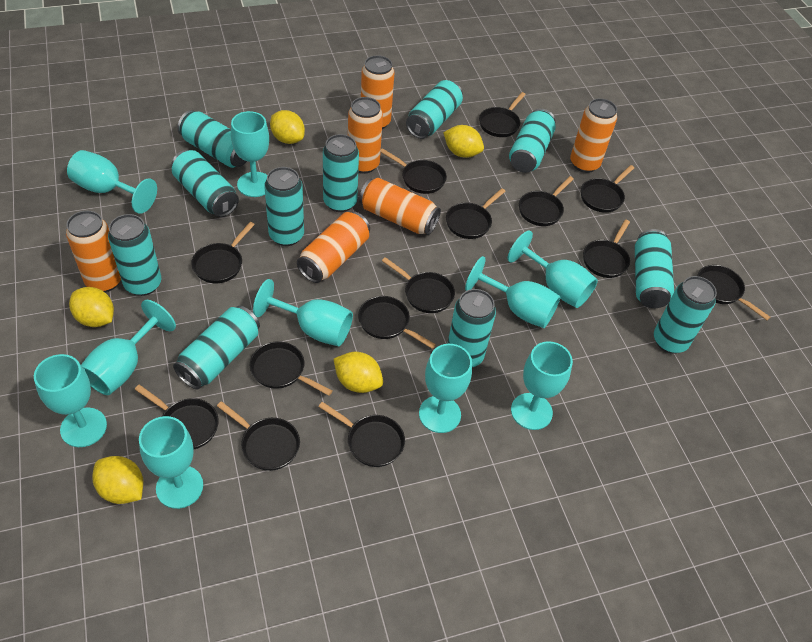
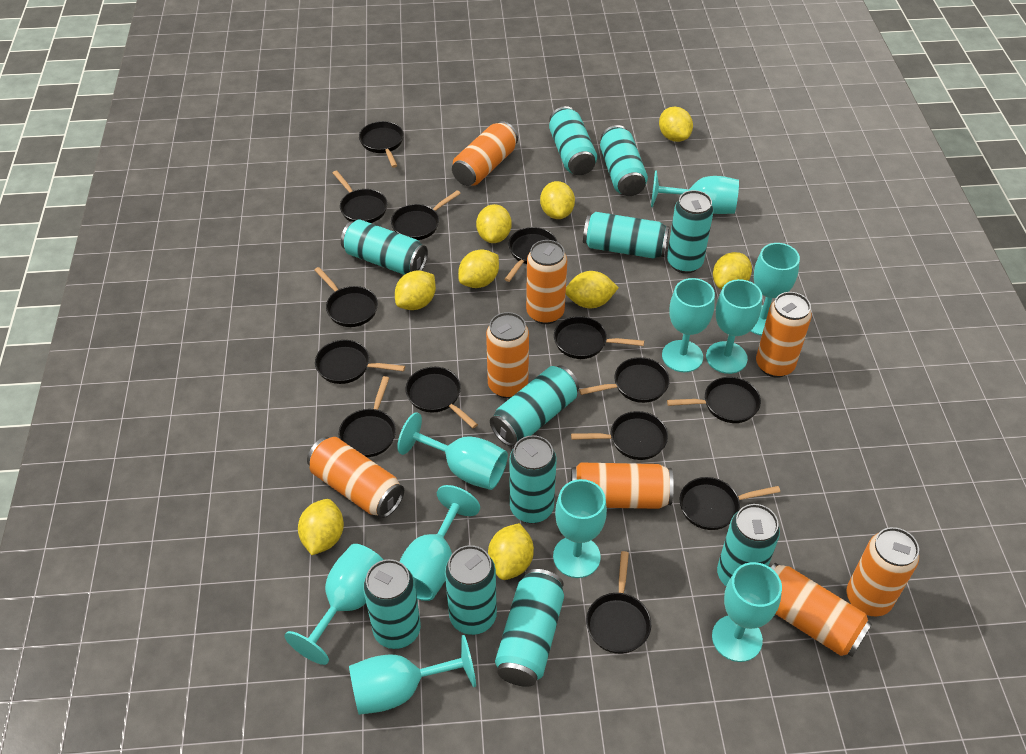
orange can: 6 -> 8
yellow lemon: 5 -> 9

